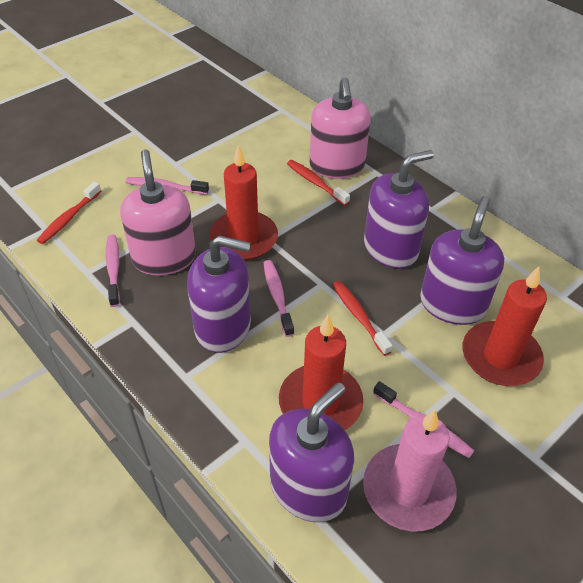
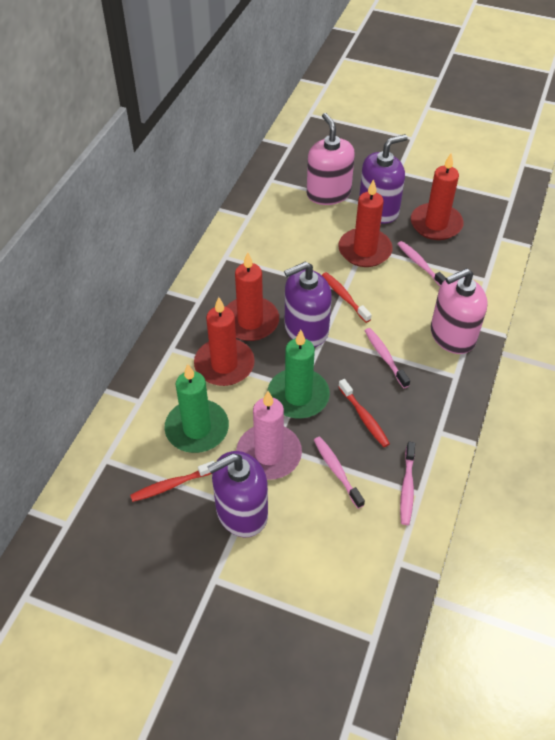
green candle: 0 -> 2
purple soap dispenser: 4 -> 3
red candle: 3 -> 4

